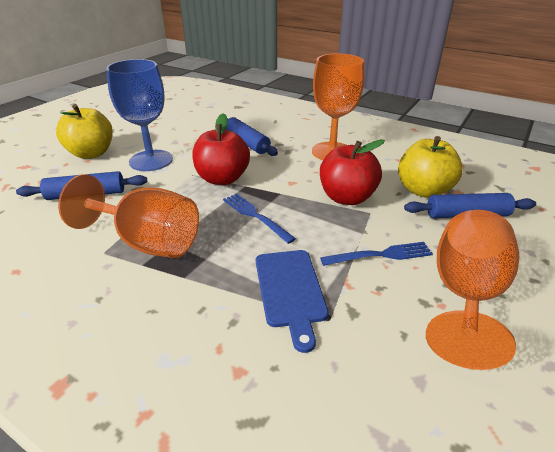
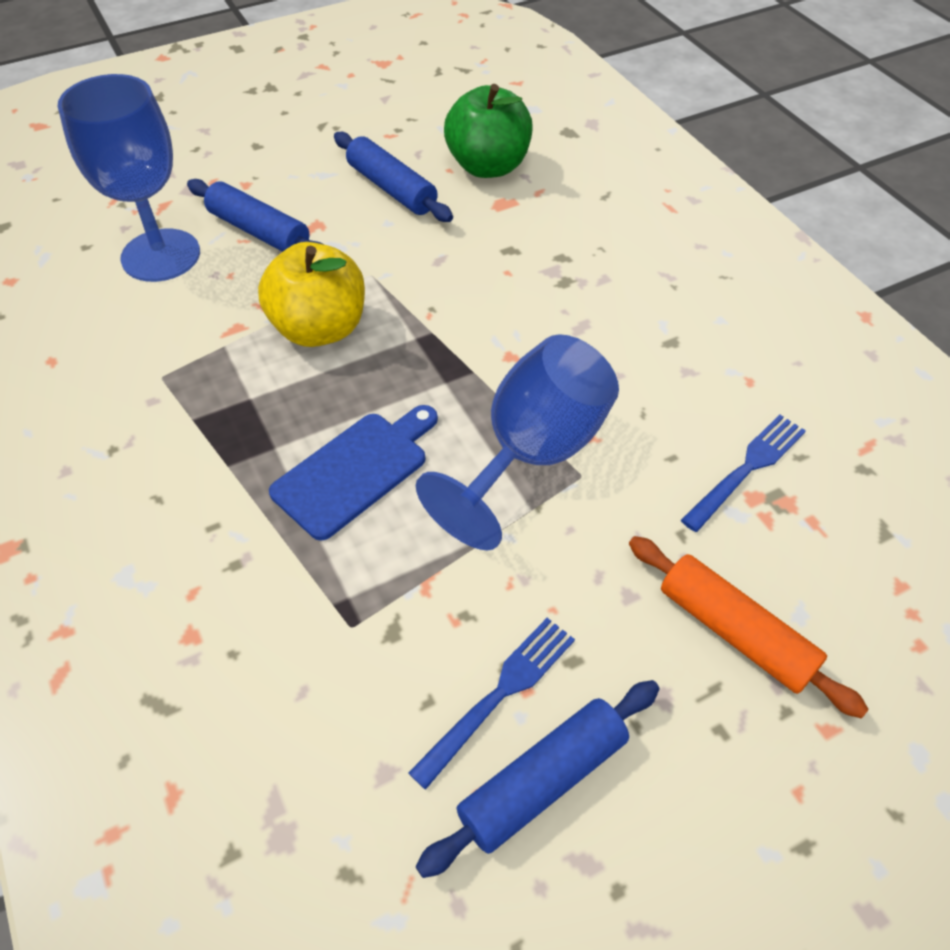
blue goblet: 1 -> 2
green apple: 0 -> 1
orange goblet: 3 -> 0
orange rolling pin: 0 -> 1
red apple: 2 -> 0
yellow apple: 2 -> 1

